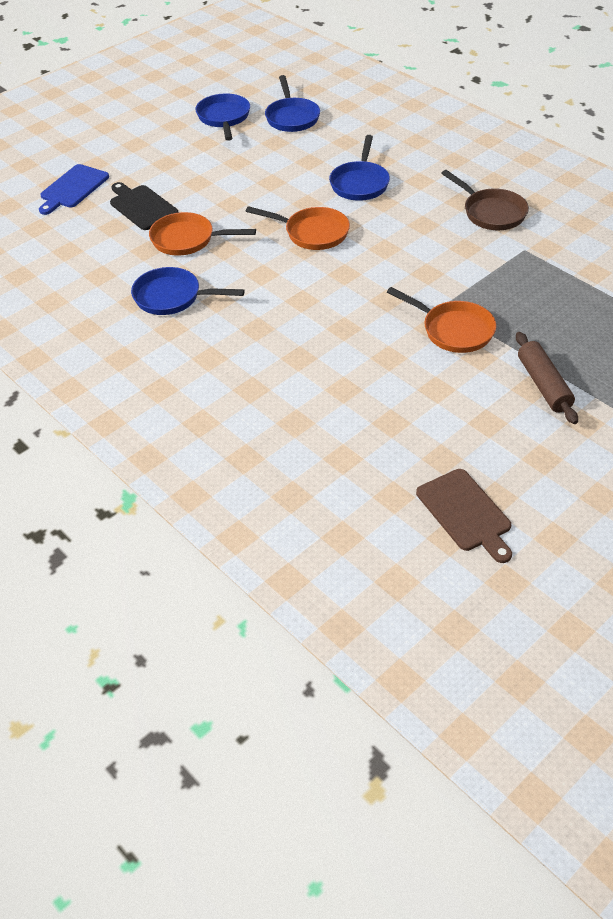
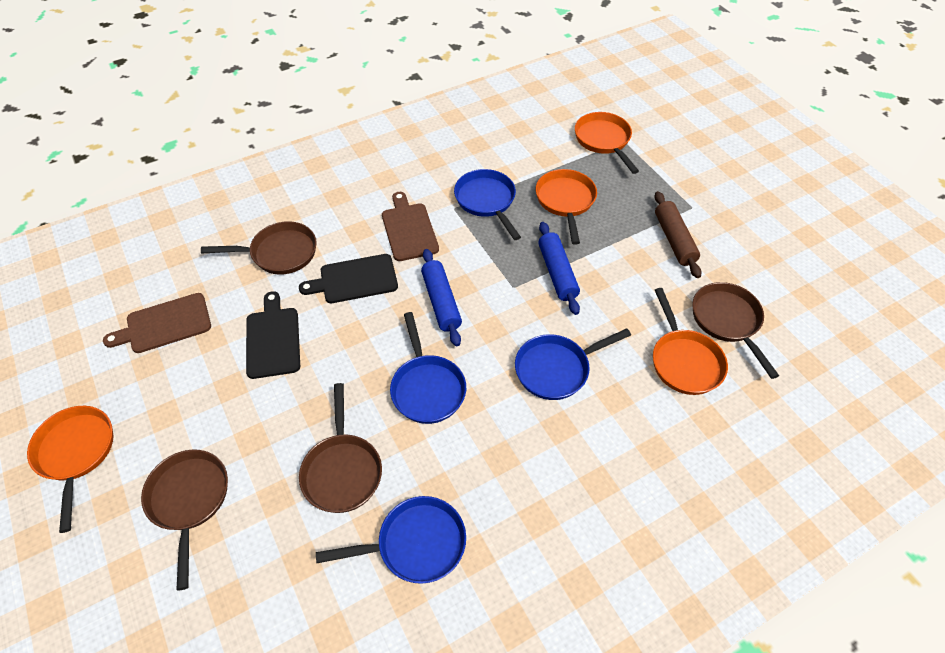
black cutting board: 1 -> 2
blue cutting board: 1 -> 0
blue rolling pin: 0 -> 2
brown cutting board: 1 -> 2
brown pan: 1 -> 4
orange pan: 3 -> 4

